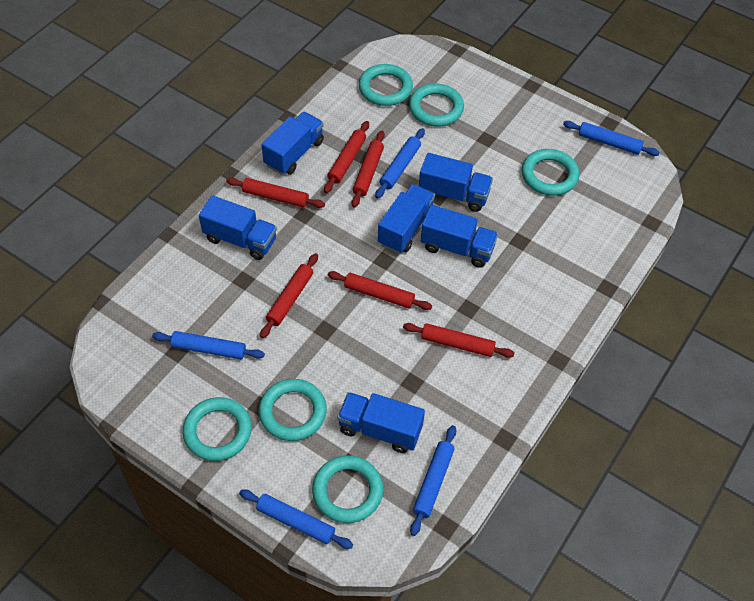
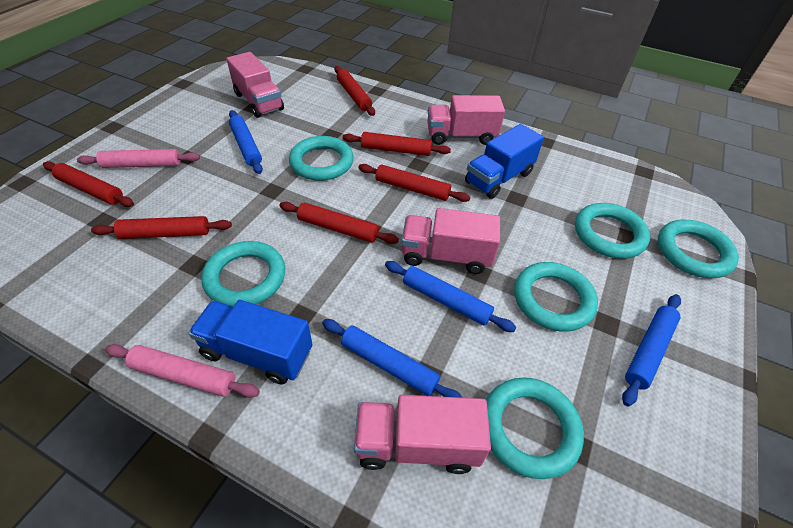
blue rolling pin: 5 -> 4
blue truck: 6 -> 2
pink rolling pin: 0 -> 2
pink truck: 0 -> 4

